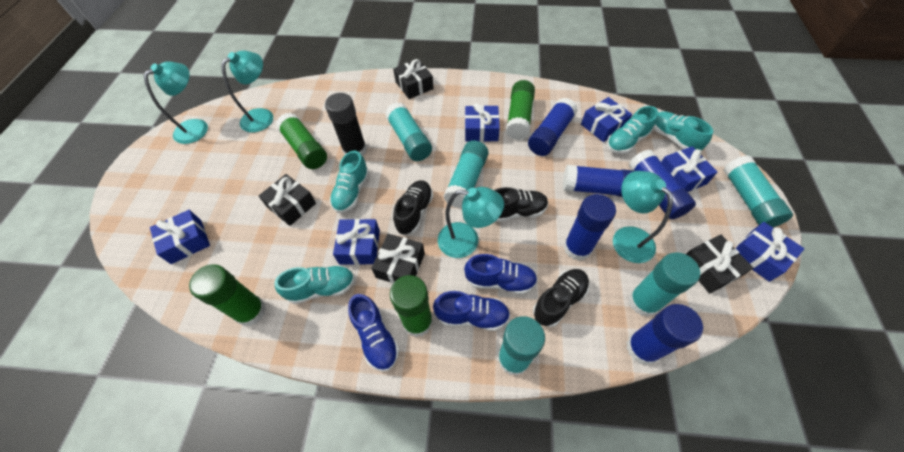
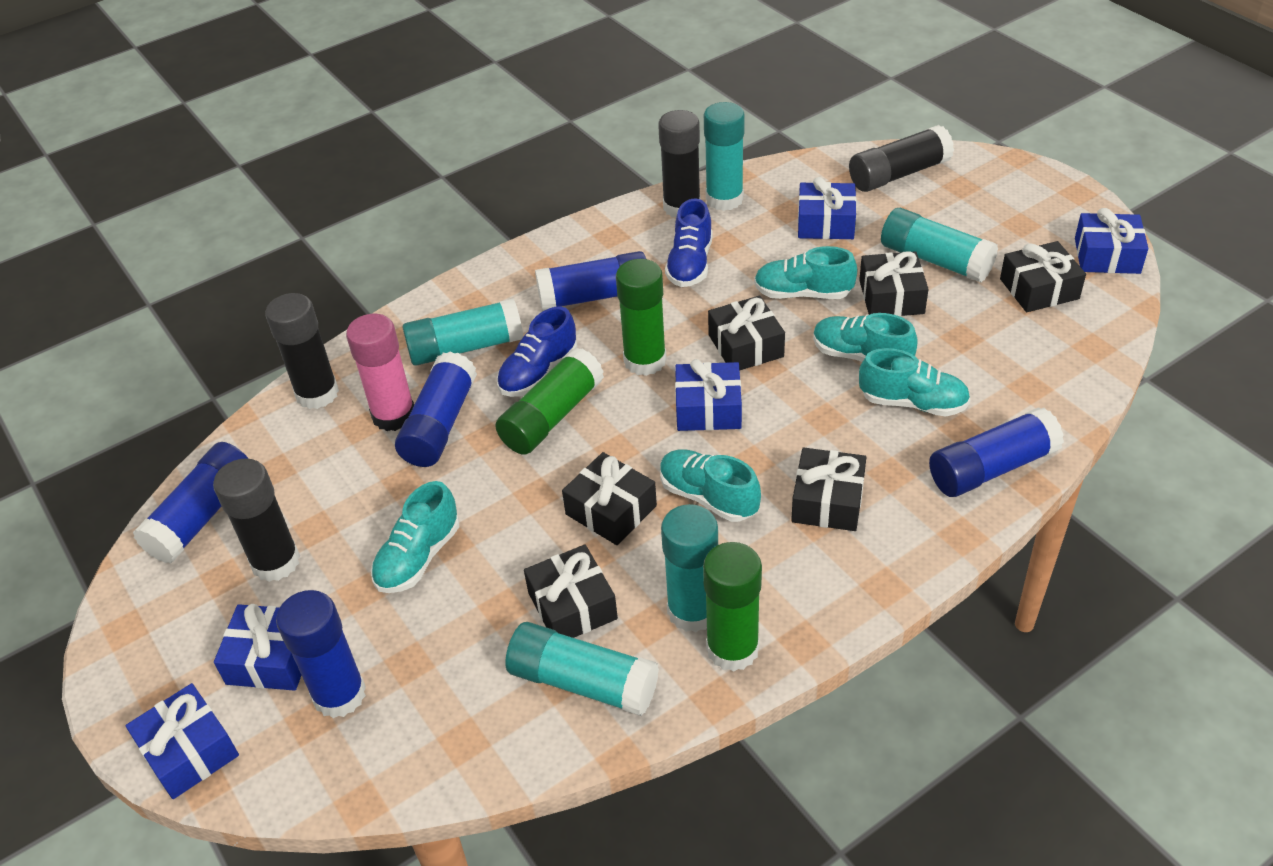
black gift: 4 -> 6
black glue stick: 1 -> 4
black shoe: 3 -> 0
blue gift: 6 -> 5
blue shoe: 3 -> 2
green glue stick: 4 -> 3
pink glue stick: 0 -> 1
turquoise lamp: 4 -> 0
turquoise shoe: 4 -> 5

